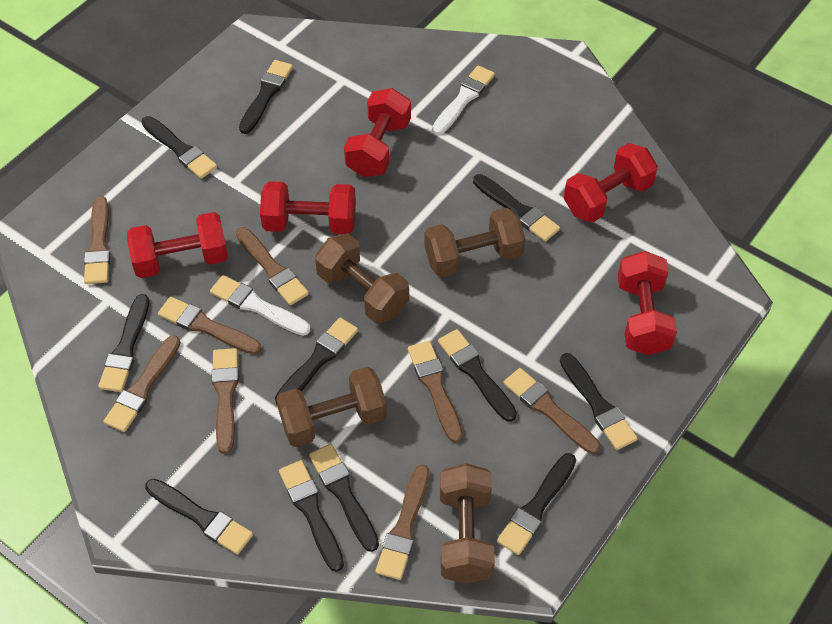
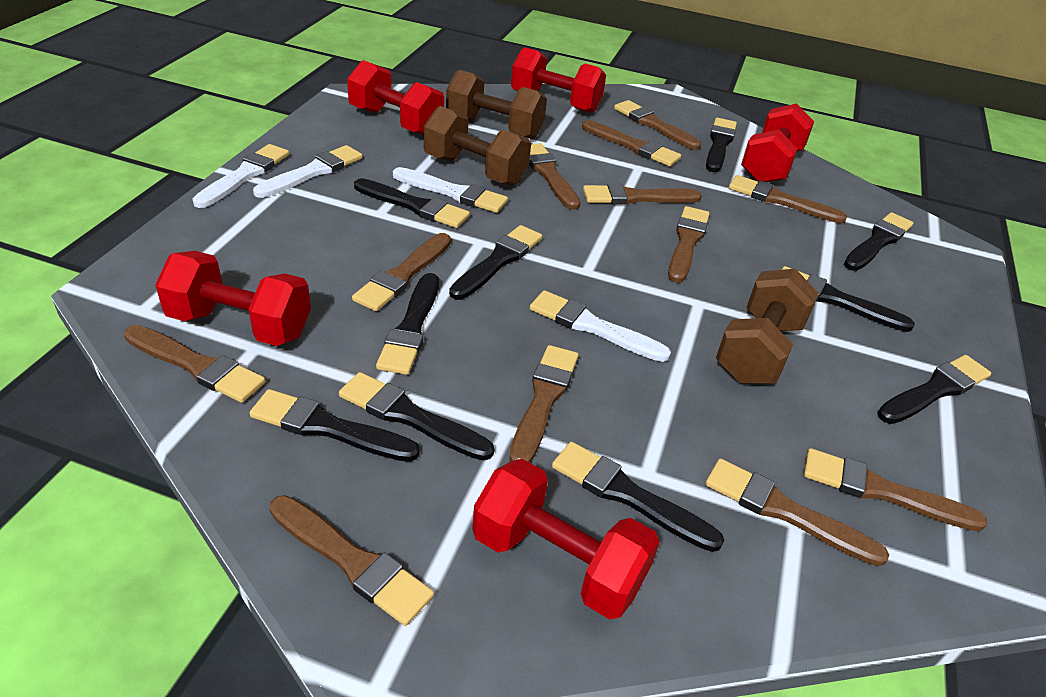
black brush: 11 -> 10
brown brush: 8 -> 12
brown dumbbell: 4 -> 3
white brush: 2 -> 4

